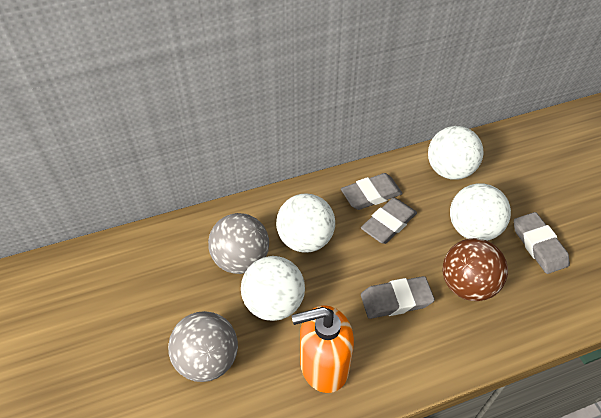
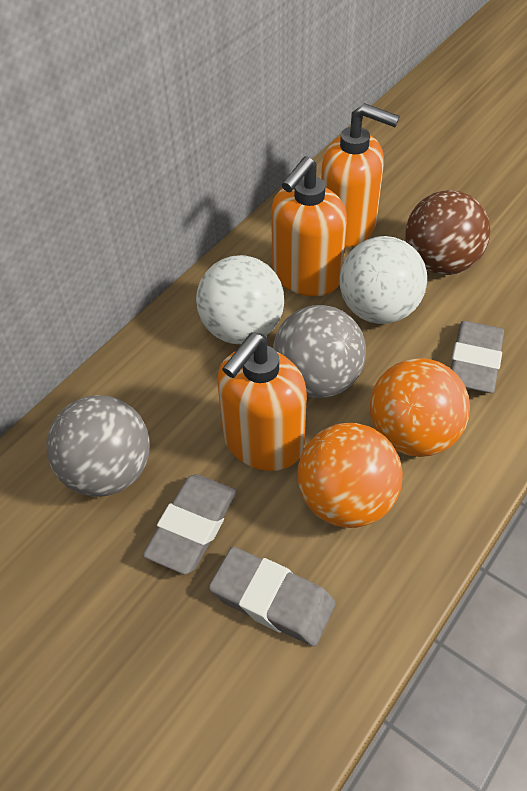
grey eraser: 4 -> 3
orange ball: 0 -> 2
orange soap dispenser: 1 -> 3
white ball: 4 -> 2

